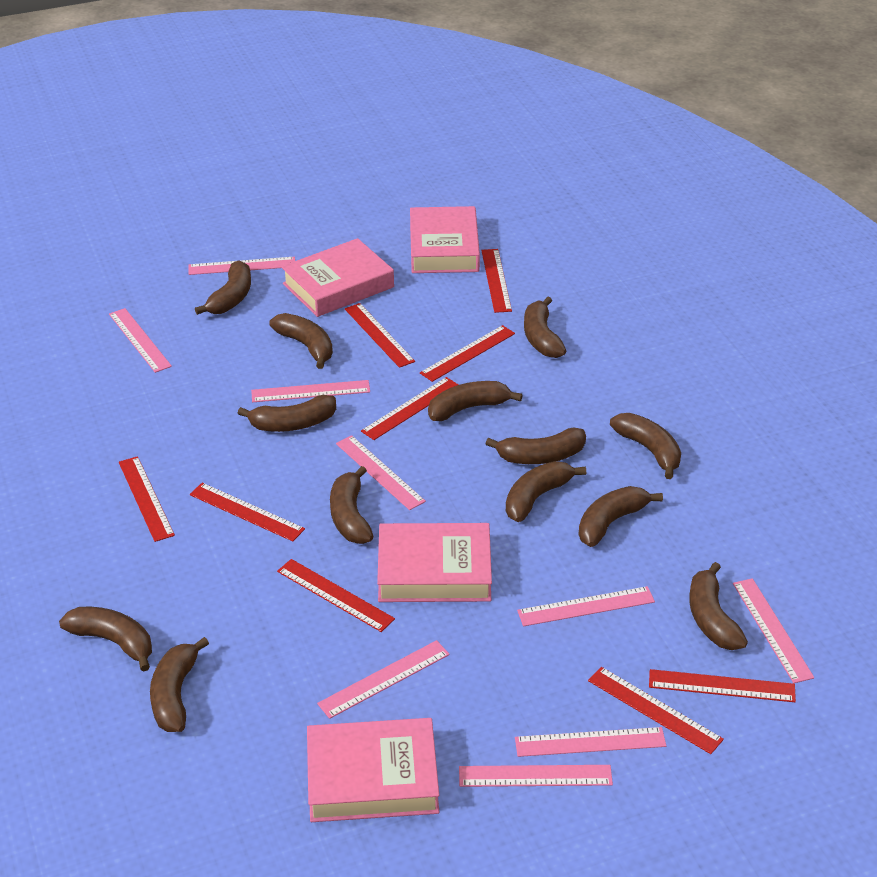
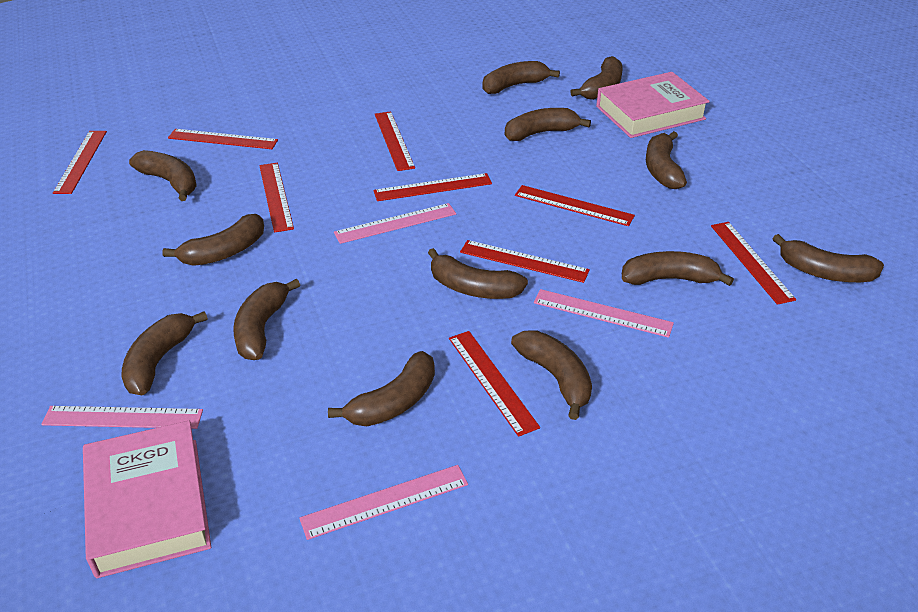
pink book: 4 -> 2
pink ruler: 9 -> 4

